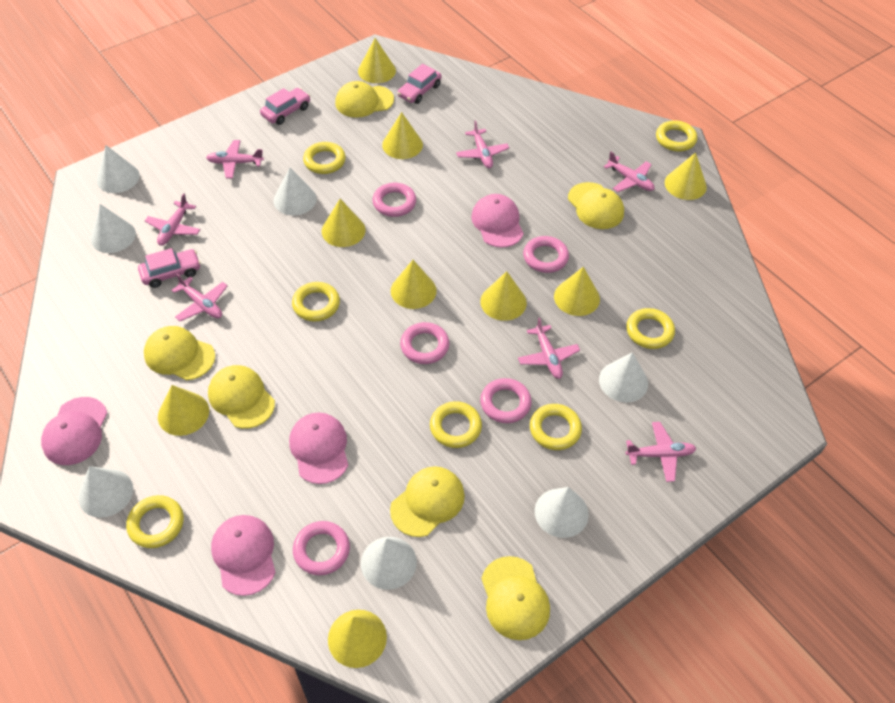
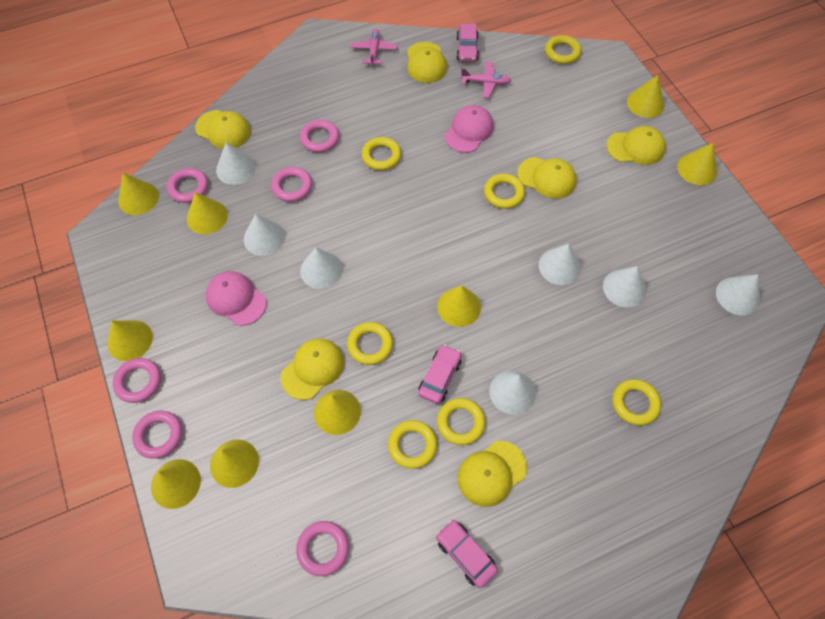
pink cap: 4 -> 2
pink plane: 7 -> 2
pink ring: 5 -> 6

